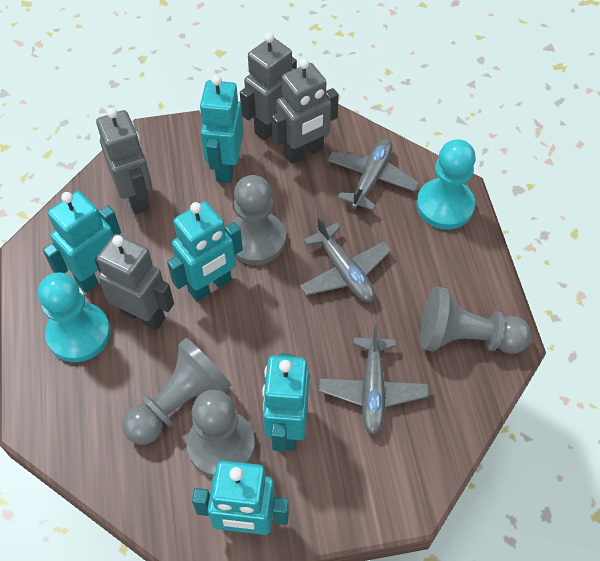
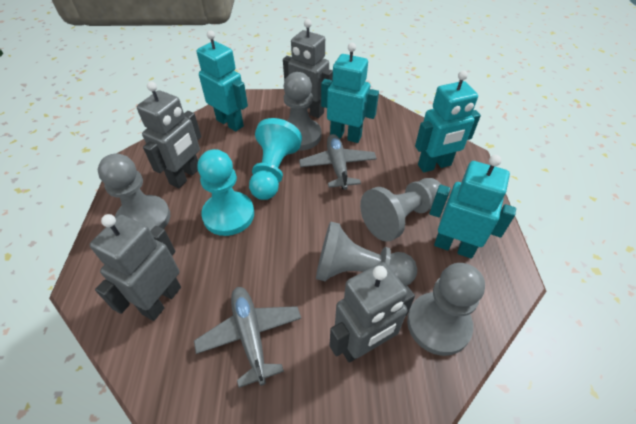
grey pawn: 4 -> 5
grey plane: 3 -> 2
turquoise robot: 5 -> 4

